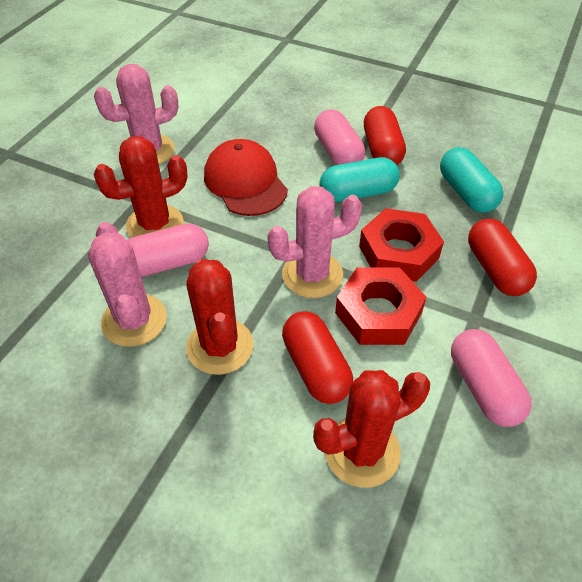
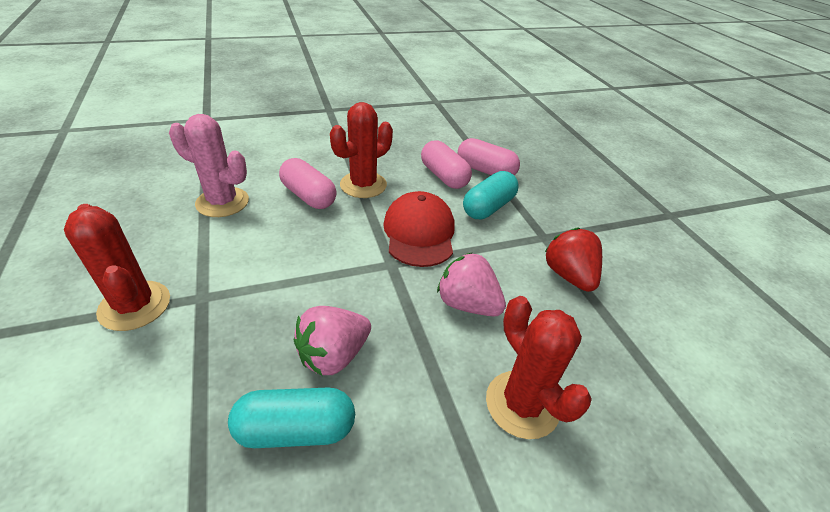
pink cactus: 3 -> 1
pink strawberry: 0 -> 2
red capsule: 3 -> 0
red nut: 2 -> 0
red strawberry: 0 -> 1

